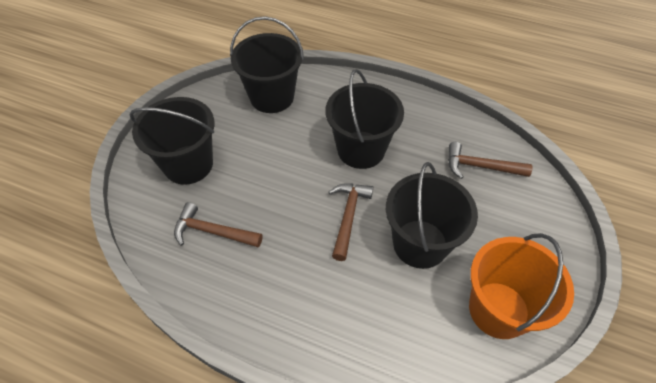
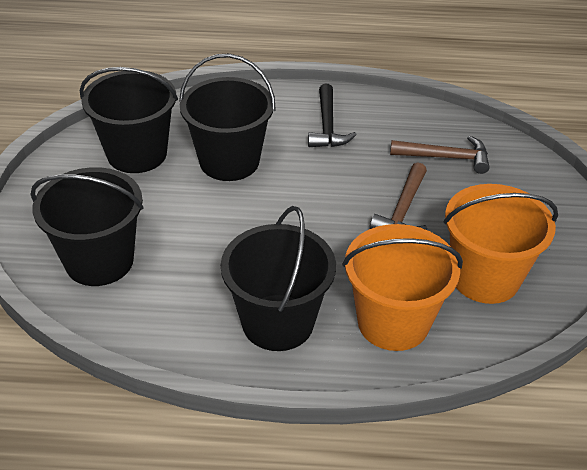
black hammer: 0 -> 1
brown hammer: 3 -> 2
orange bucket: 1 -> 2

